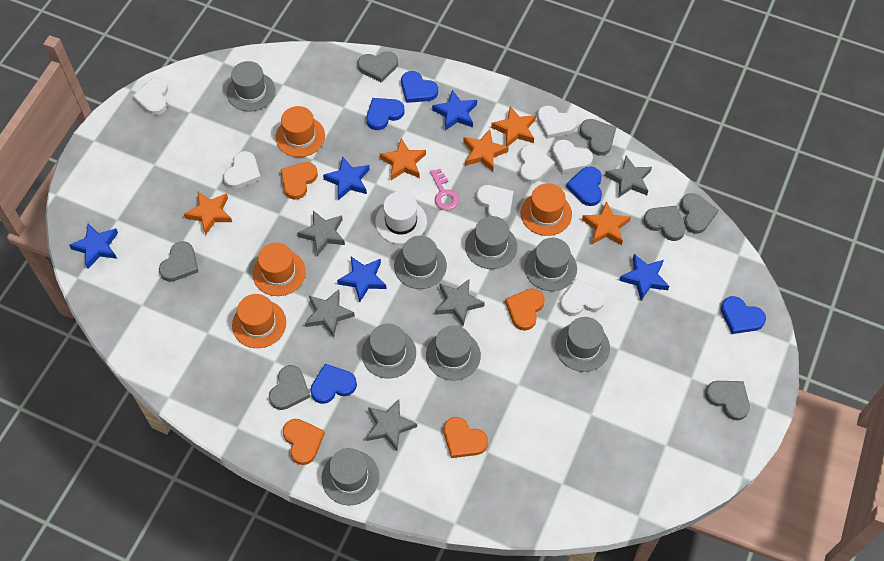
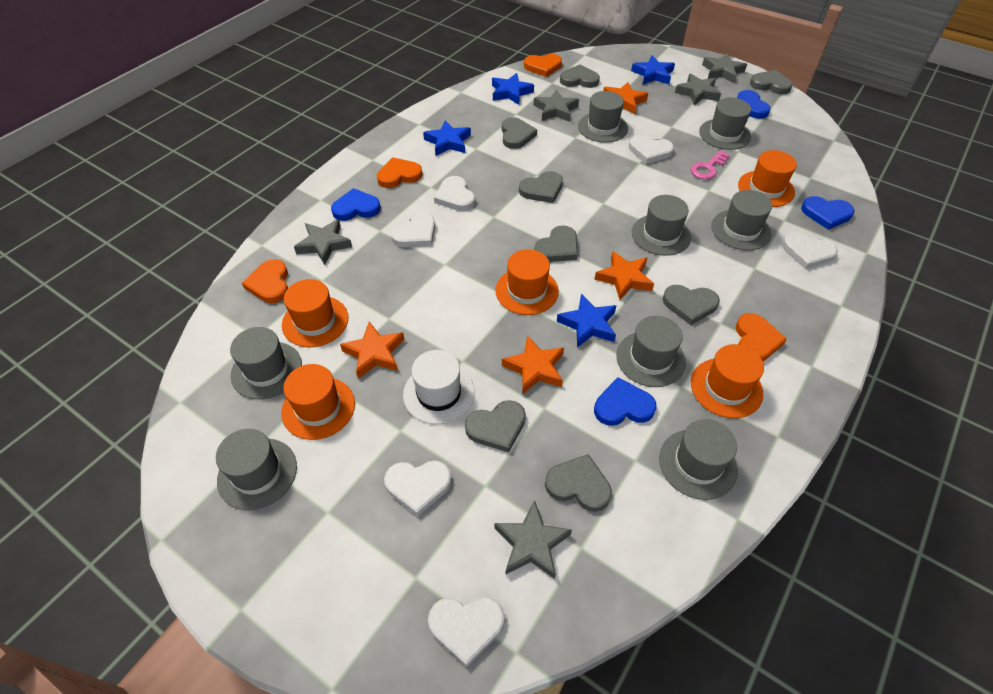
blue heart: 5 -> 4
blue star: 5 -> 4
grey heart: 7 -> 8
orange hat: 4 -> 5
orange star: 5 -> 4
white heart: 7 -> 6

